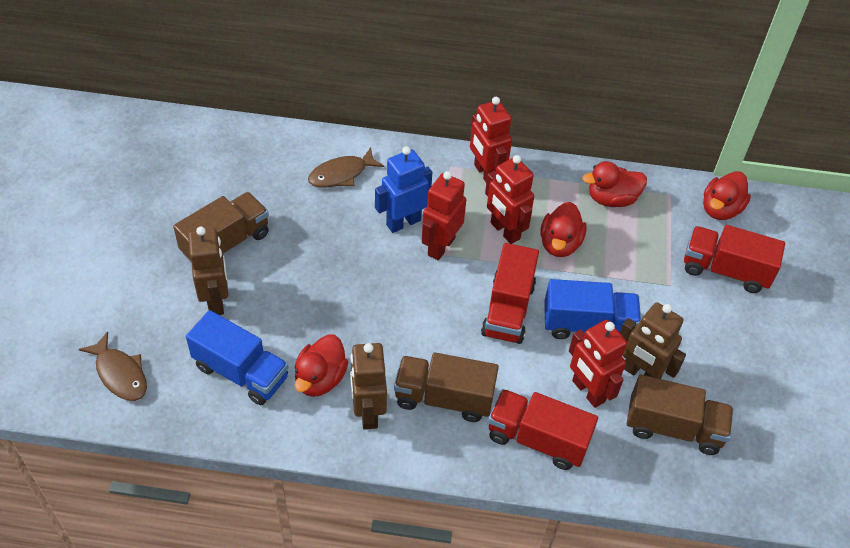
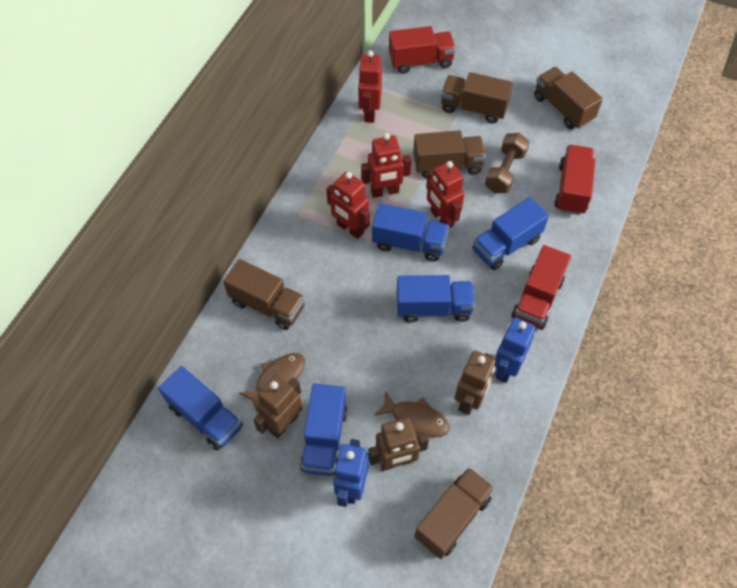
blue robot: 1 -> 2
blue truck: 2 -> 5
brown dumbbell: 0 -> 1
brown truck: 3 -> 5
red duck: 4 -> 0

